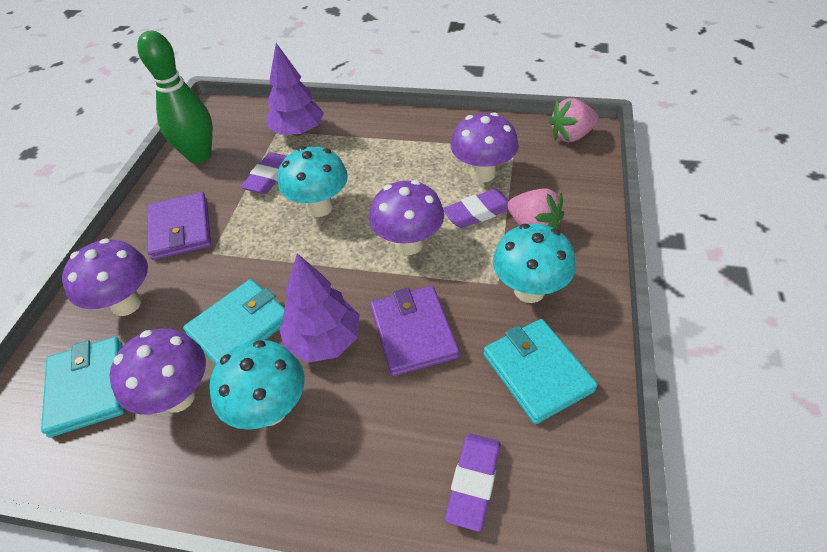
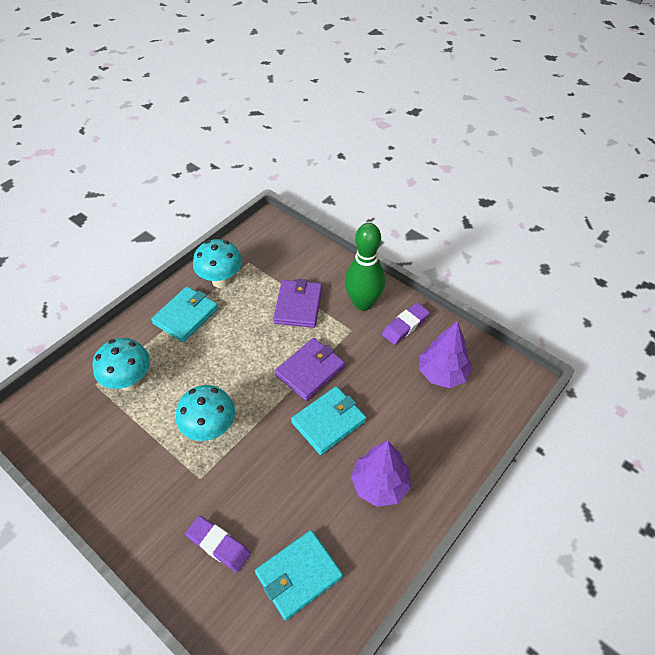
pink strawberry: 2 -> 0
purple eraser: 3 -> 2
purple mushroom: 4 -> 0

